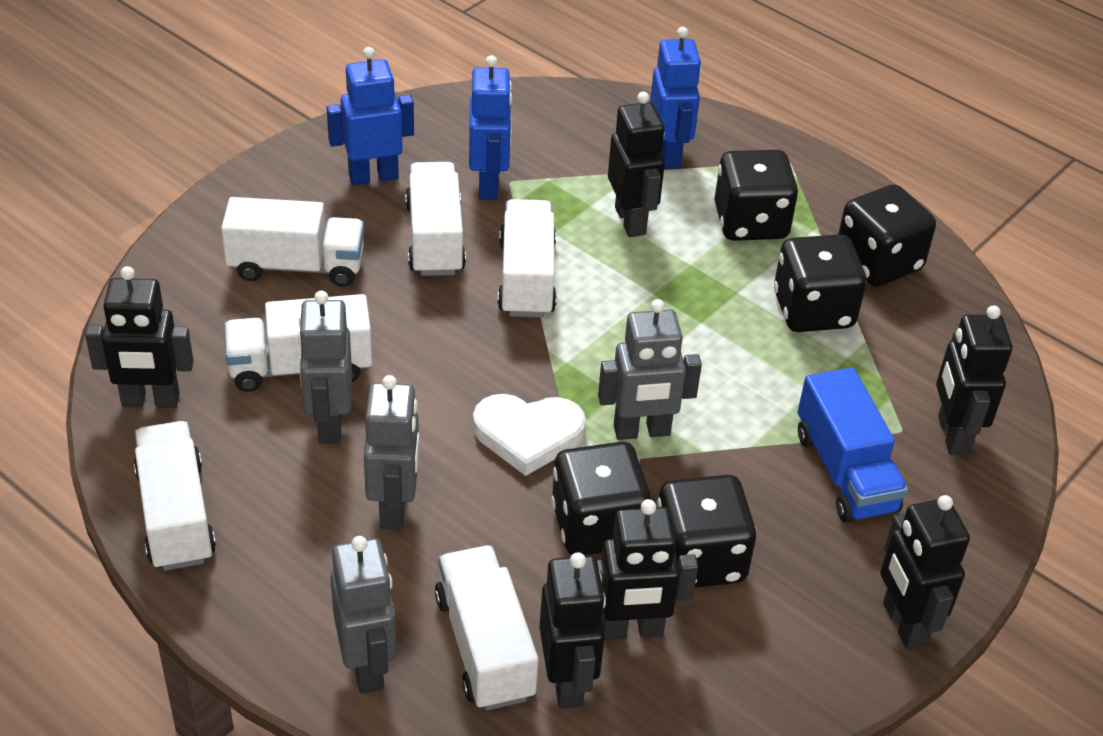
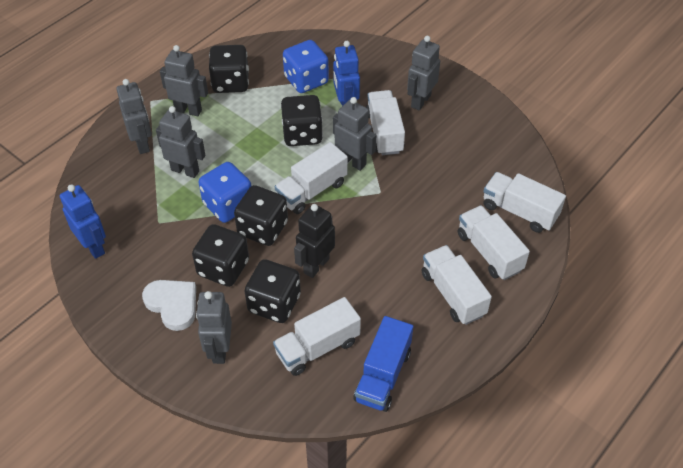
black robot: 6 -> 1
blue dice: 0 -> 2
blue robot: 3 -> 2
grey robot: 4 -> 6

